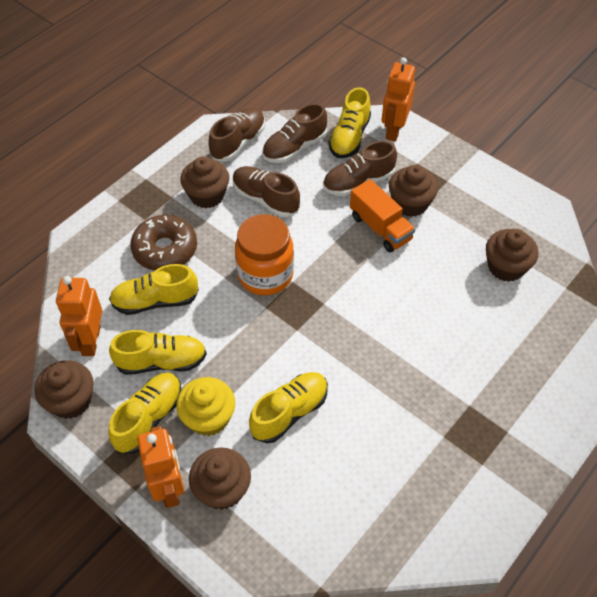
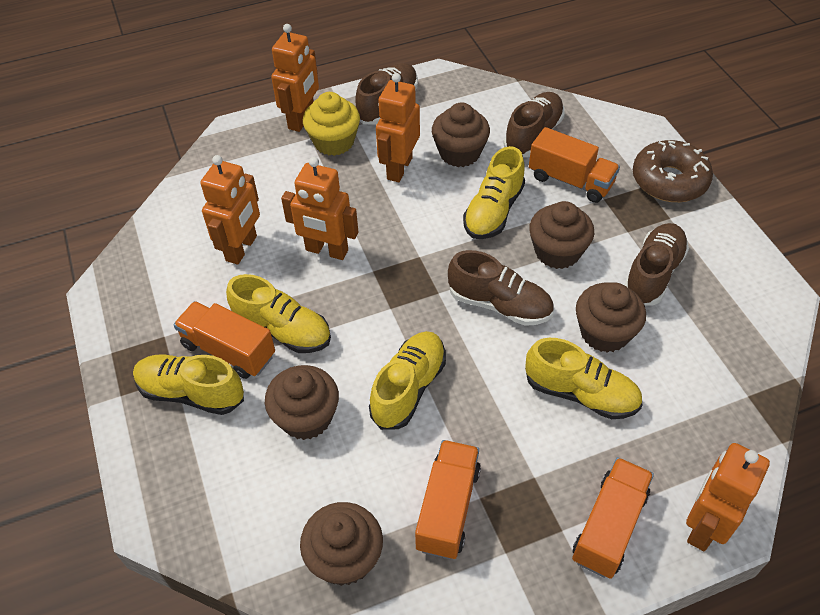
orange jar: 1 -> 0
orange robot: 3 -> 5
orange truck: 1 -> 4

